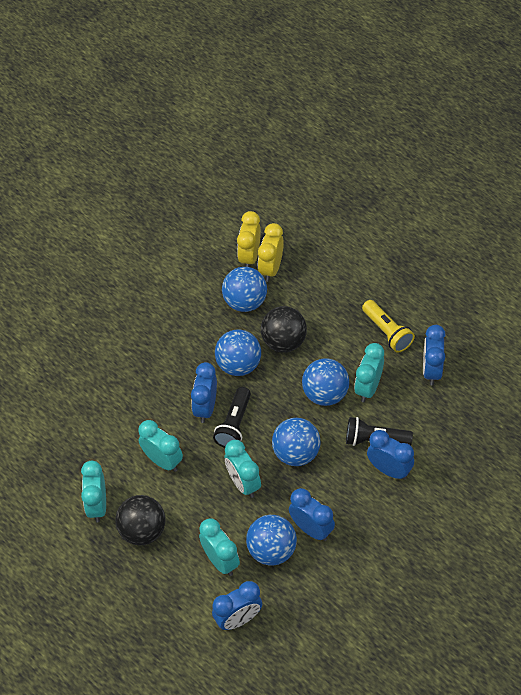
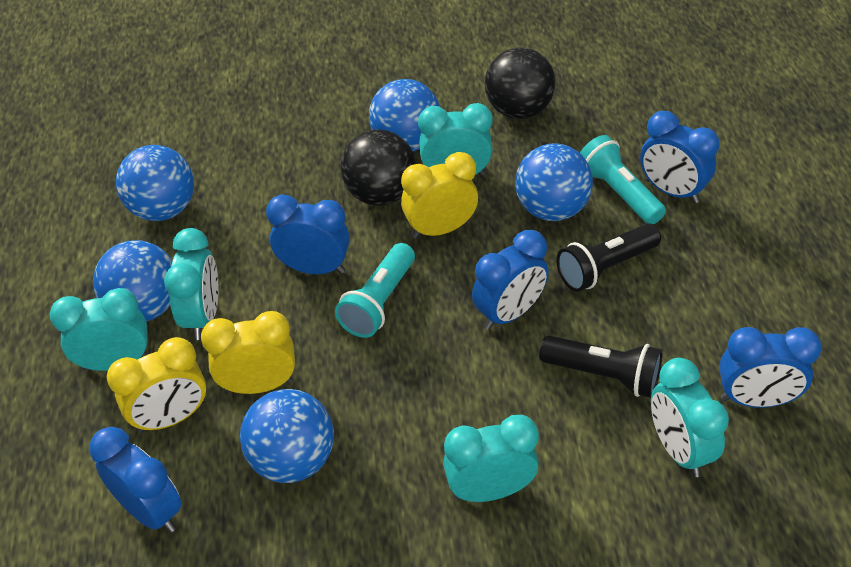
turquoise flashlight: 0 -> 2
yellow clock: 2 -> 3
yellow flashlight: 1 -> 0

